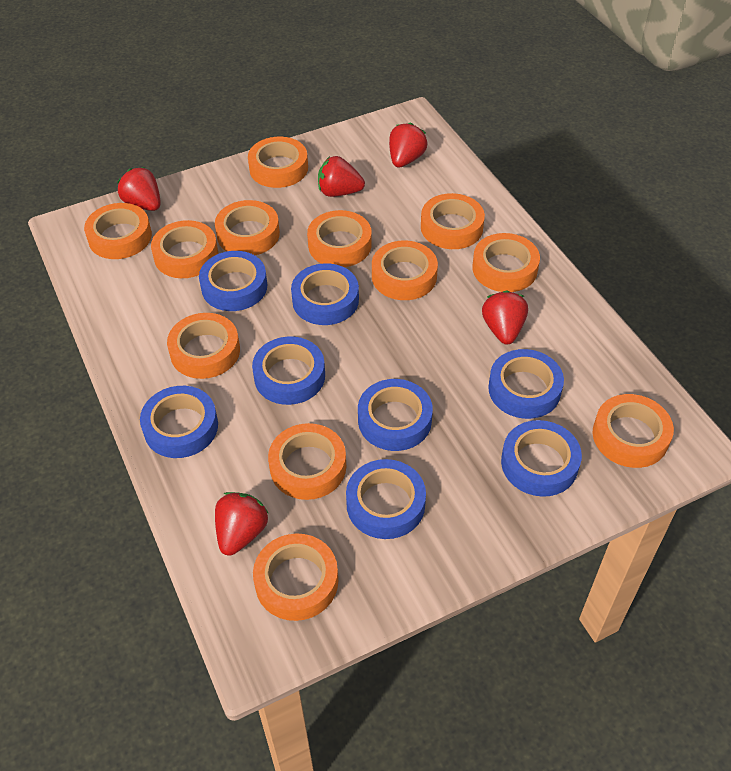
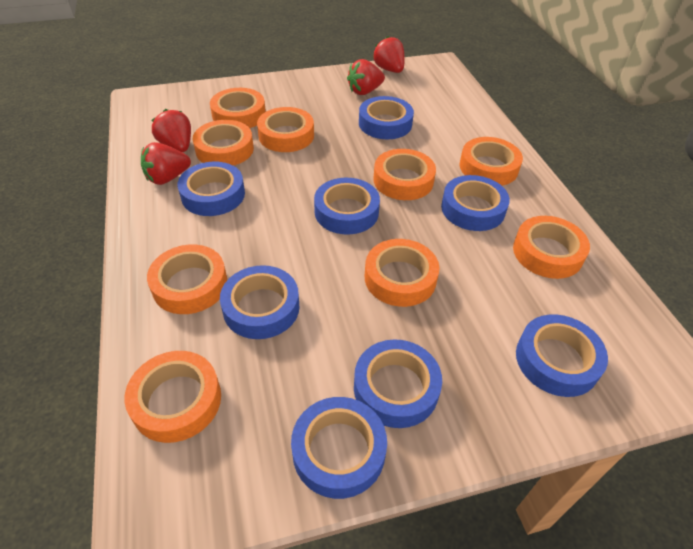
orange tape: 12 -> 9
red strawberry: 5 -> 4

